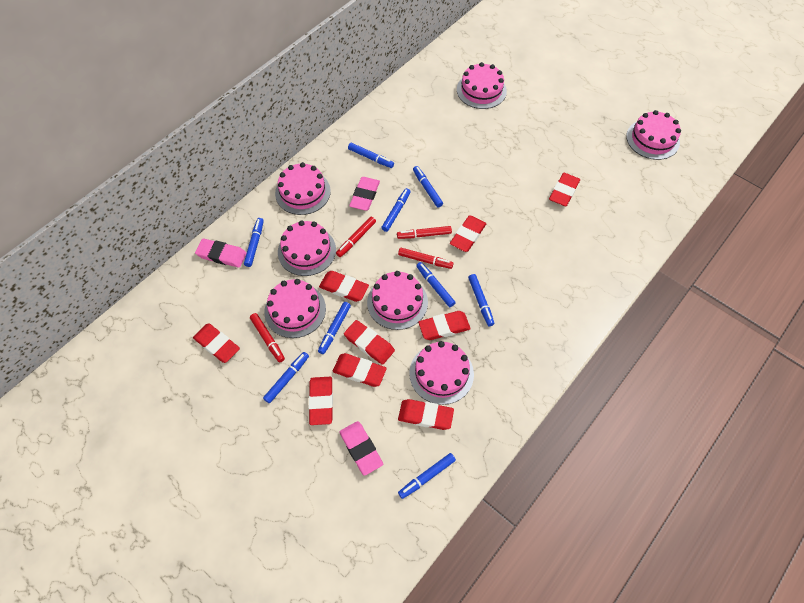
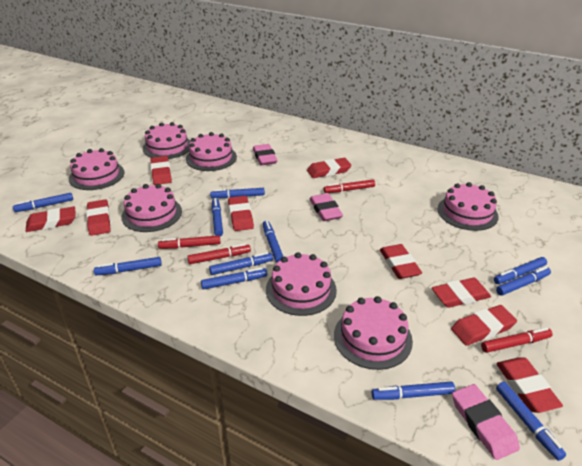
blue marker: 9 -> 11

